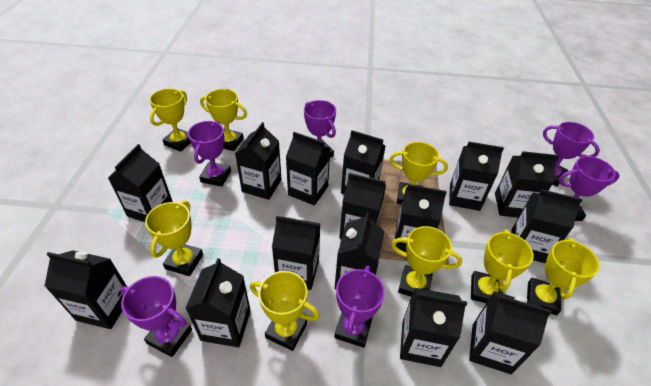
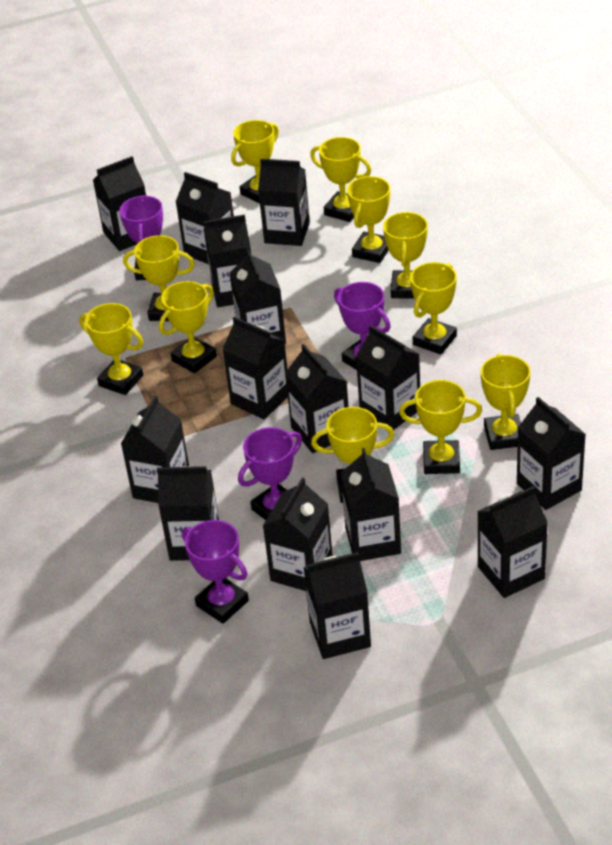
purple trophy: 6 -> 4
yellow trophy: 8 -> 11

